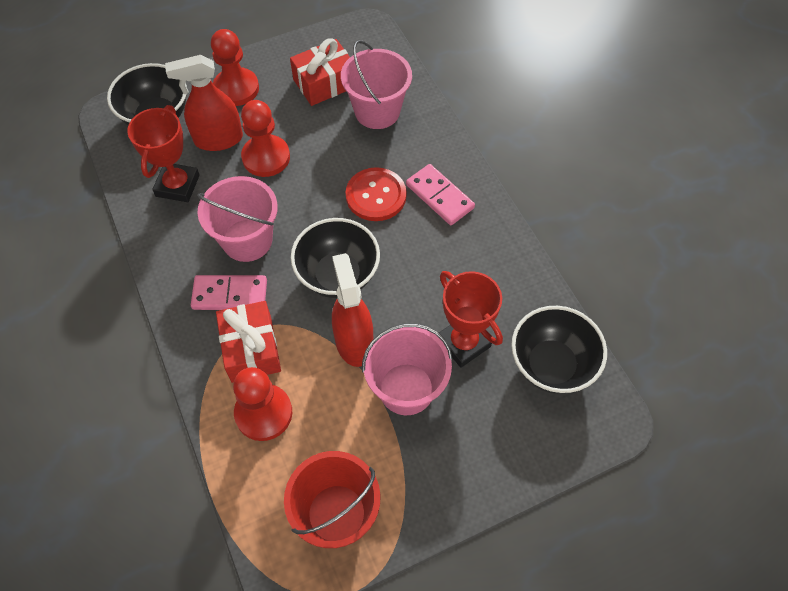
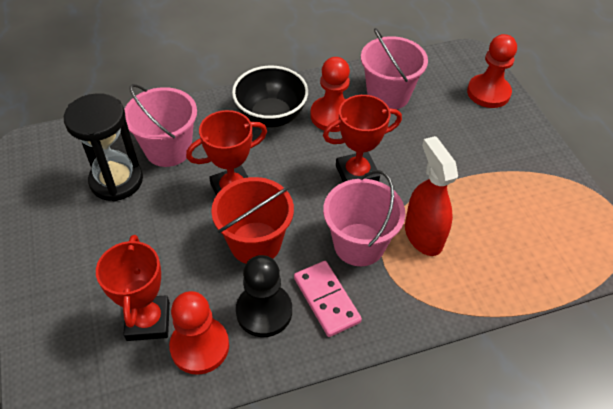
black bowl: 3 -> 1
black hourglass: 0 -> 1
black pawn: 0 -> 1
pink domino: 2 -> 1
red button: 1 -> 0
red gift: 2 -> 0
red spray bottle: 2 -> 1
red trophy: 2 -> 3

